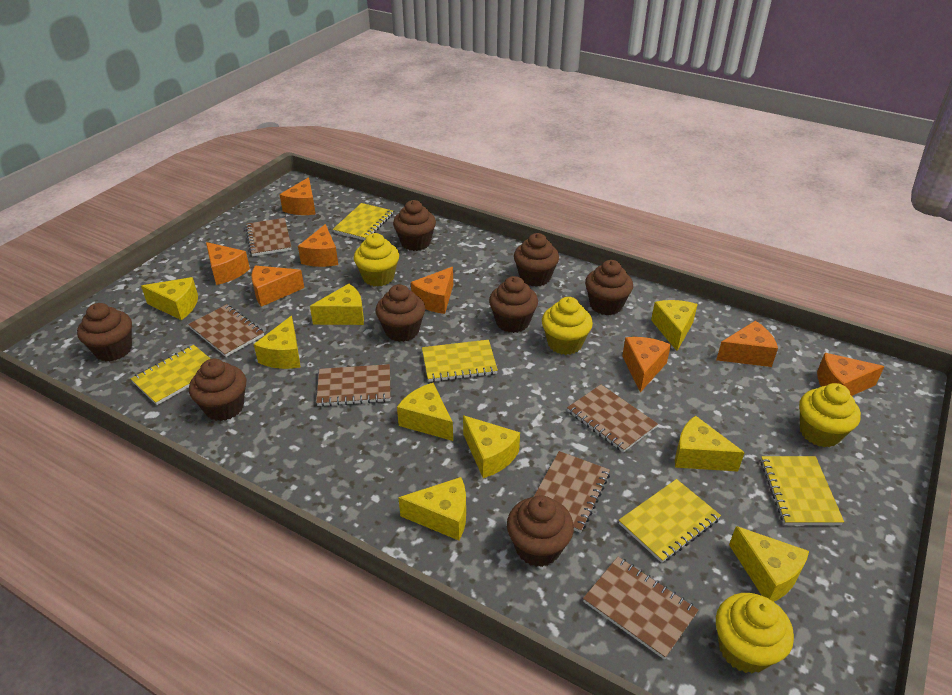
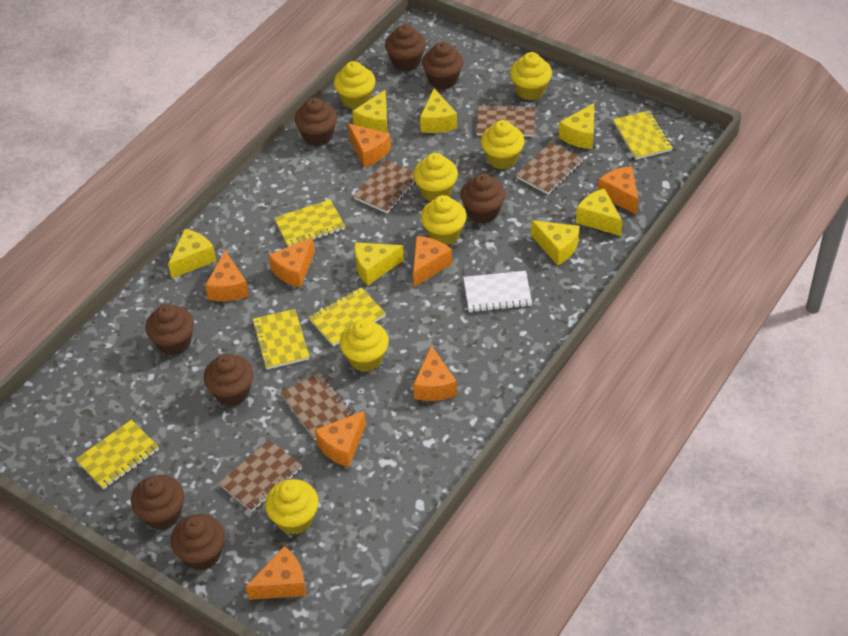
brown notebook: 6 -> 5
white notebook: 0 -> 1
yellow cheese: 9 -> 7
yellow cupcake: 4 -> 7

